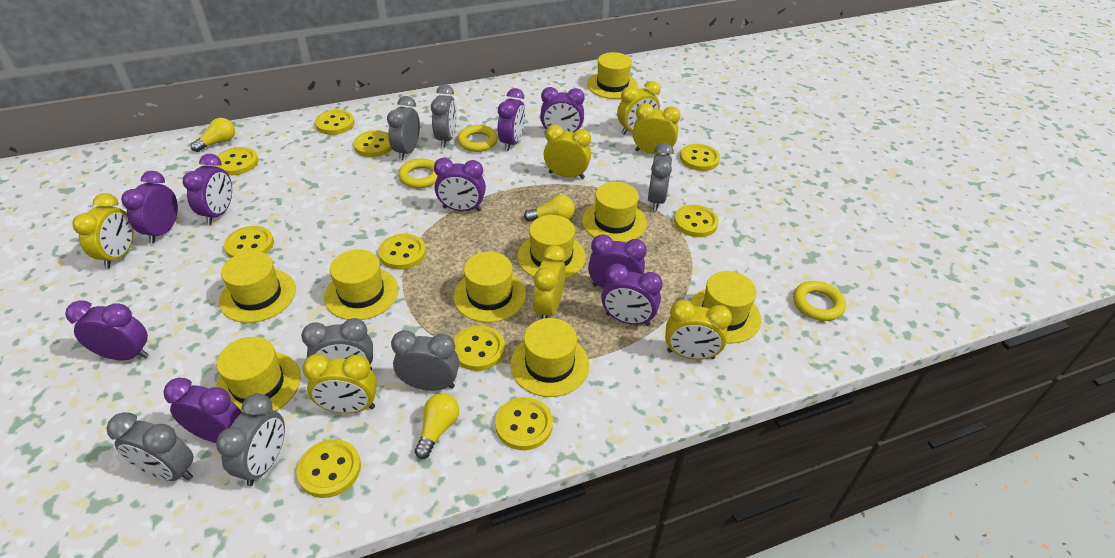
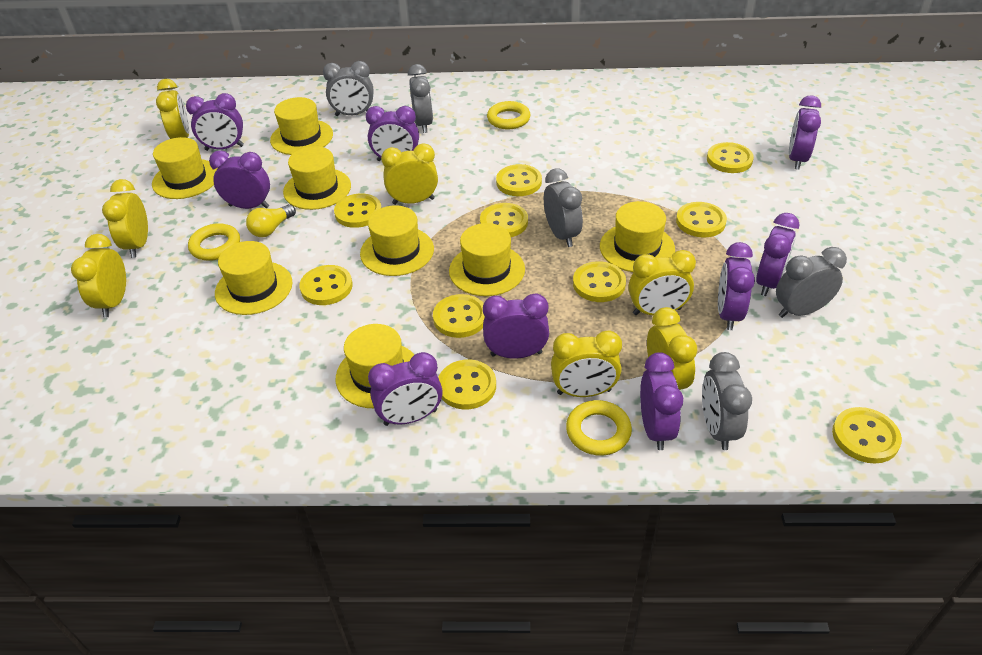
grey clock: 7 -> 5
yellow hat: 9 -> 8
yellow light bulb: 3 -> 1

